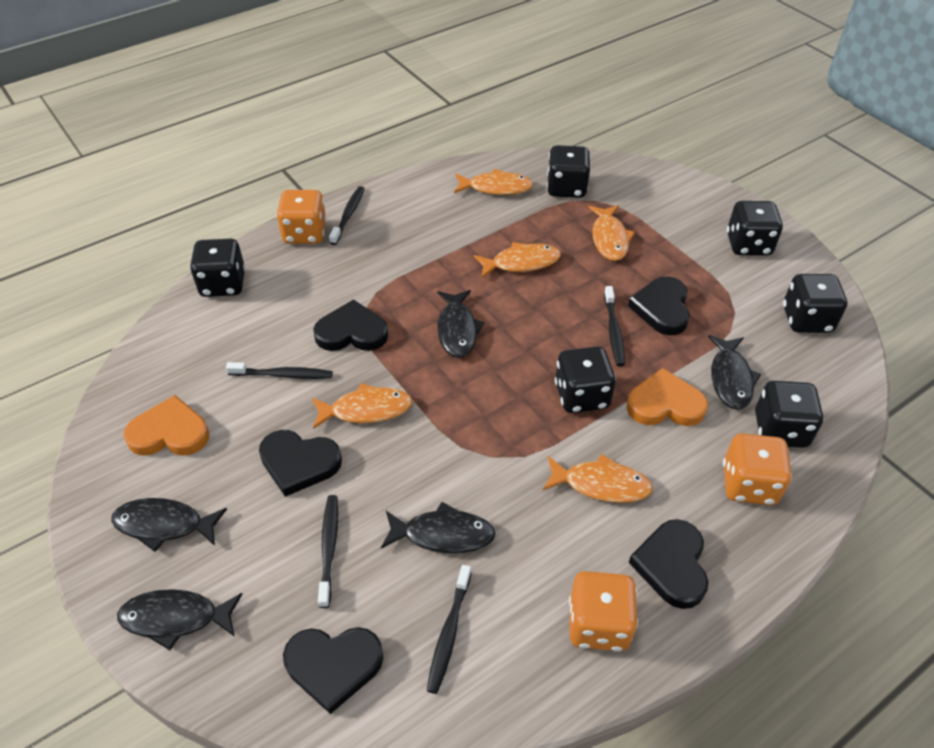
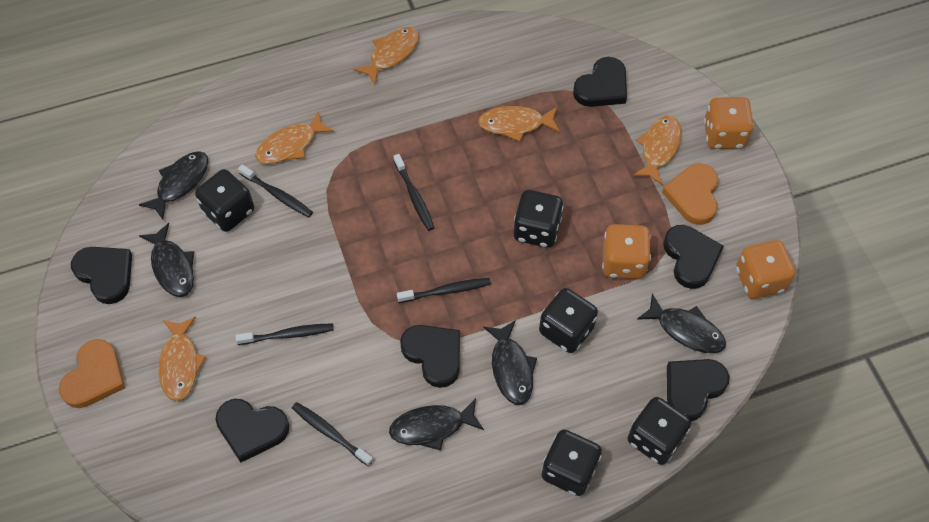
black dice: 6 -> 5
black heart: 5 -> 6

